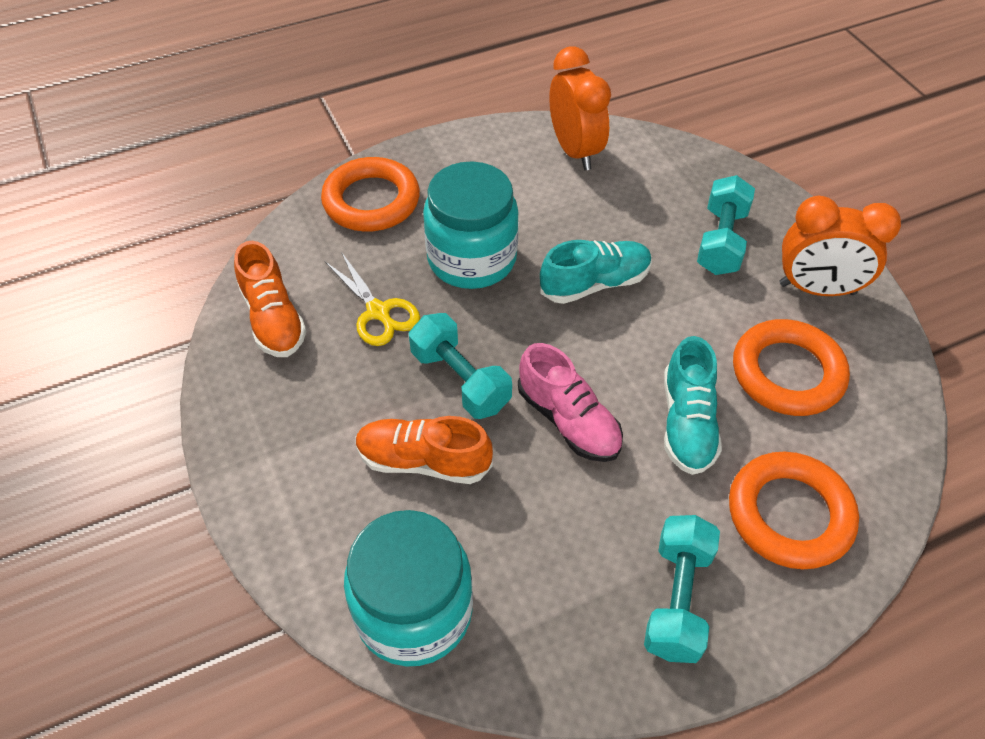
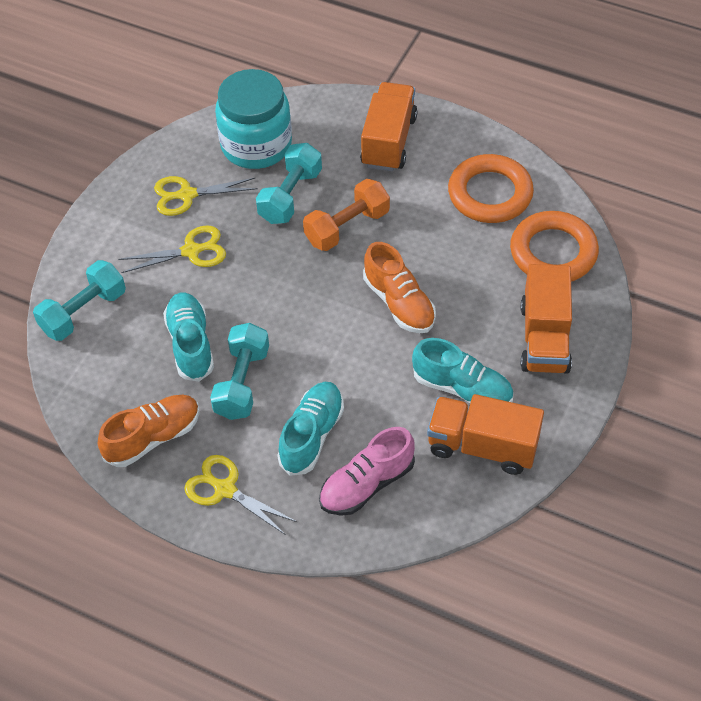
orange clock: 2 -> 0
orange dumbbell: 0 -> 1
orange ring: 3 -> 2
orange truck: 0 -> 3
turquoise jar: 2 -> 1
turquoise shoe: 2 -> 3
yellow scissors: 1 -> 3

